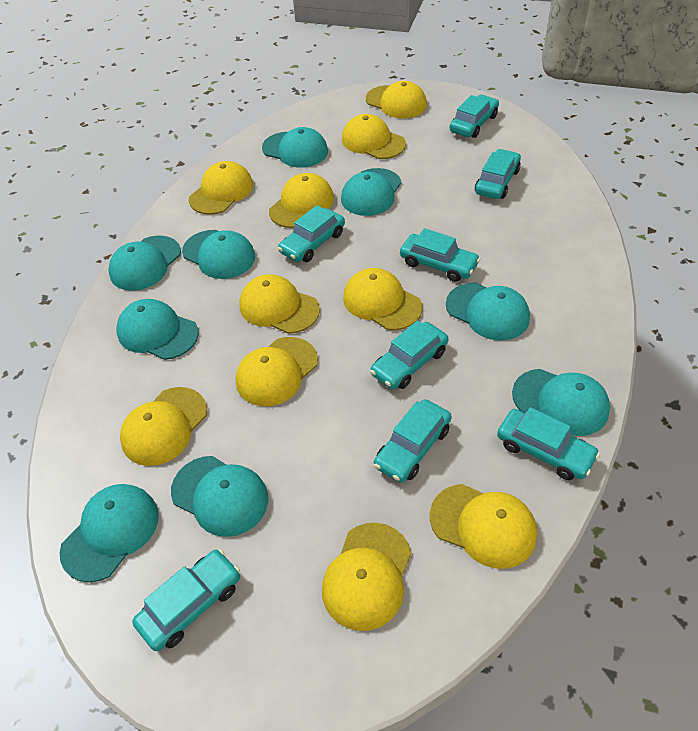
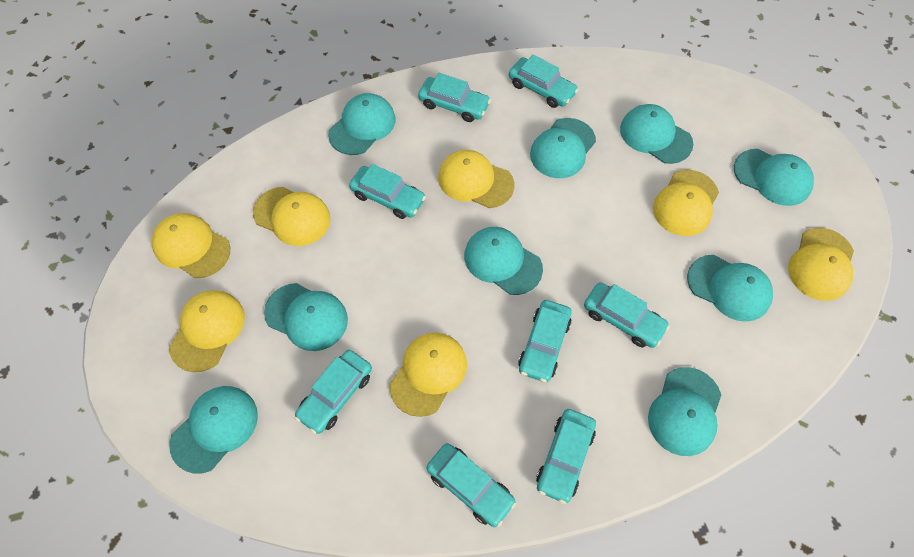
yellow cap: 10 -> 7

